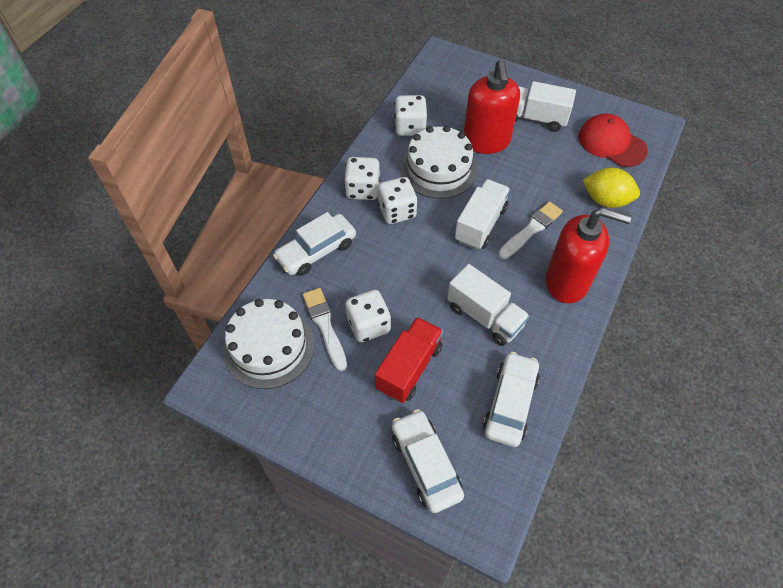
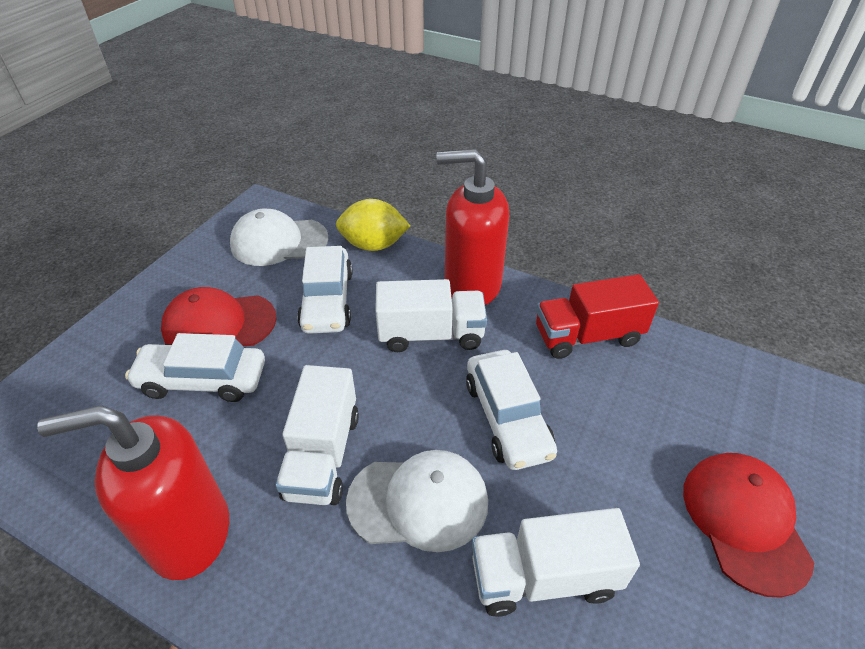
red cap: 1 -> 2
white brush: 2 -> 0
white cake: 2 -> 0
white cap: 0 -> 2
white dice: 4 -> 0

